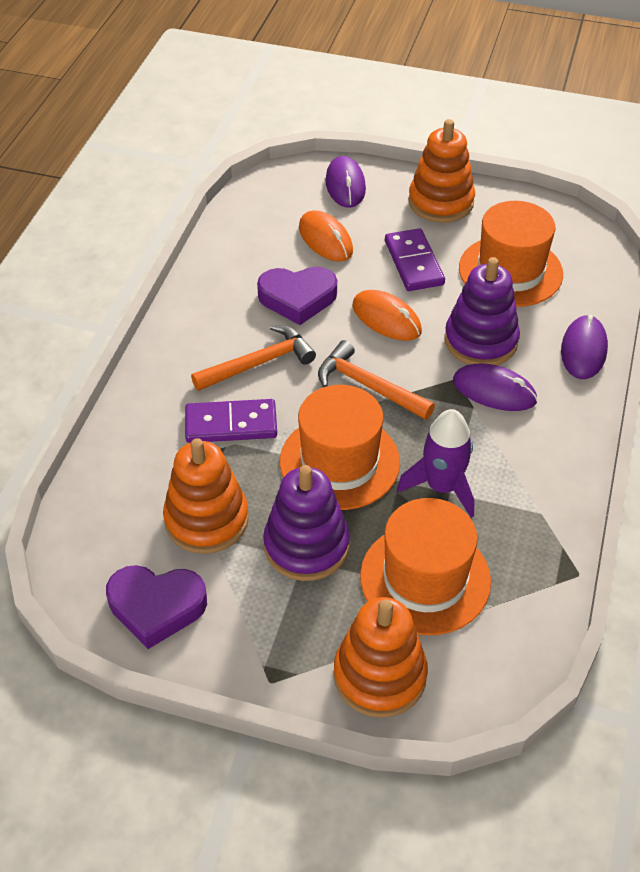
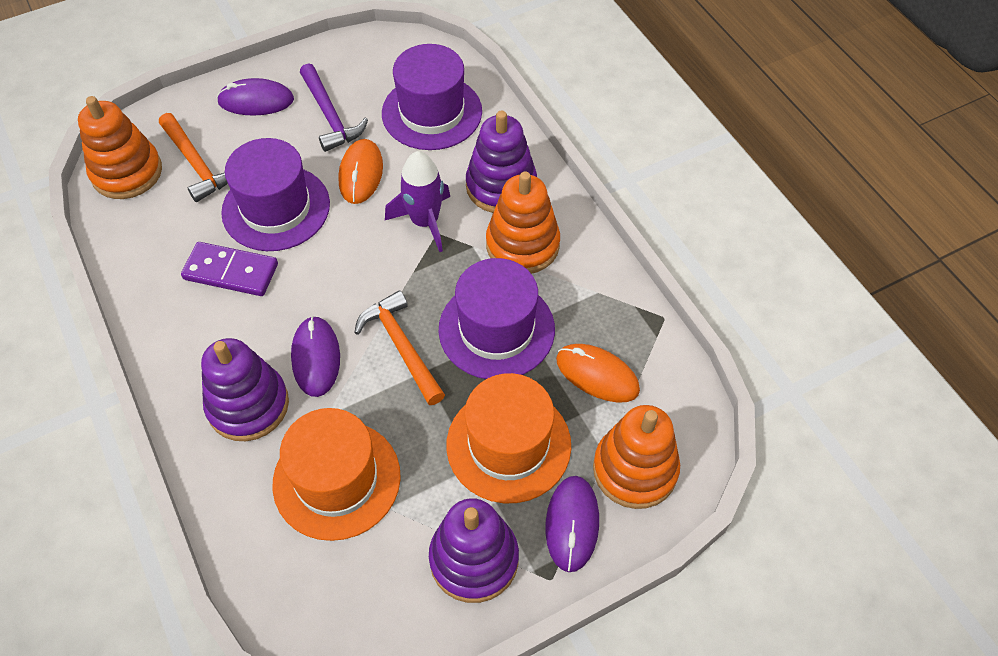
orange hat: 3 -> 2
purple domino: 2 -> 1
purple hammer: 0 -> 1
purple hat: 0 -> 3
purple heart: 2 -> 0
purple stacking toy: 2 -> 3

